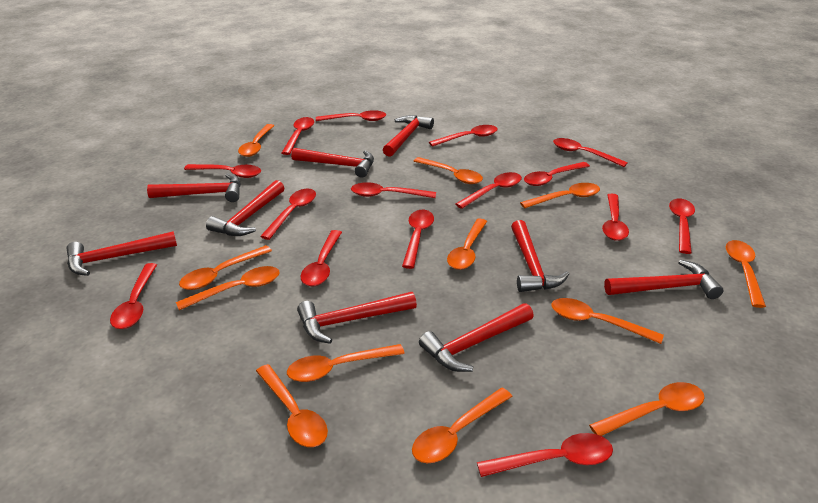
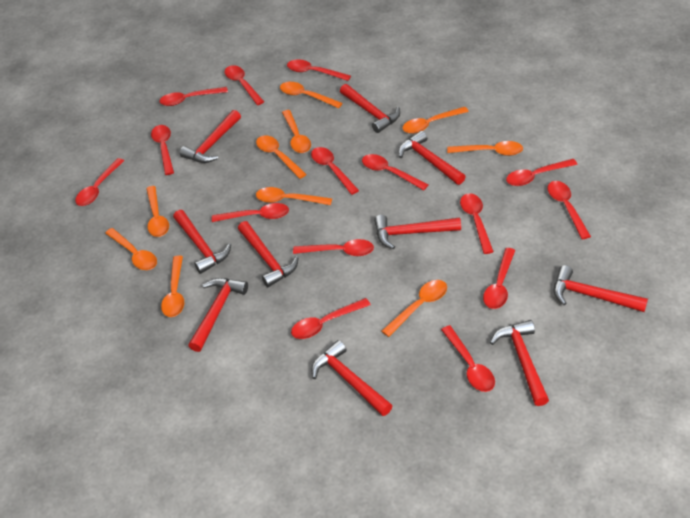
orange spoon: 12 -> 10
red hammer: 9 -> 10

